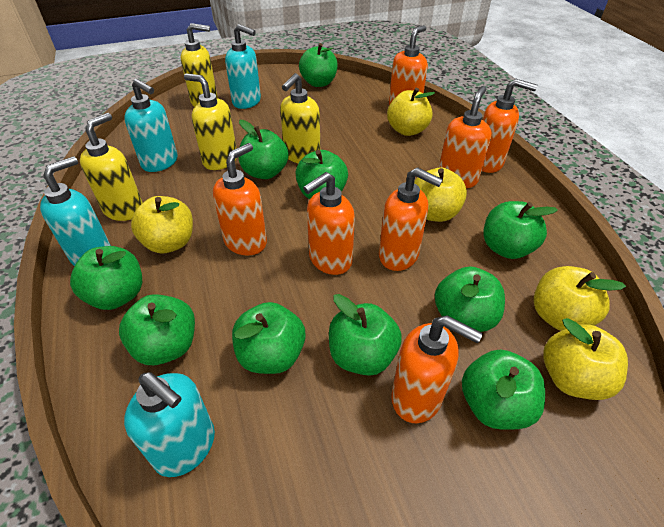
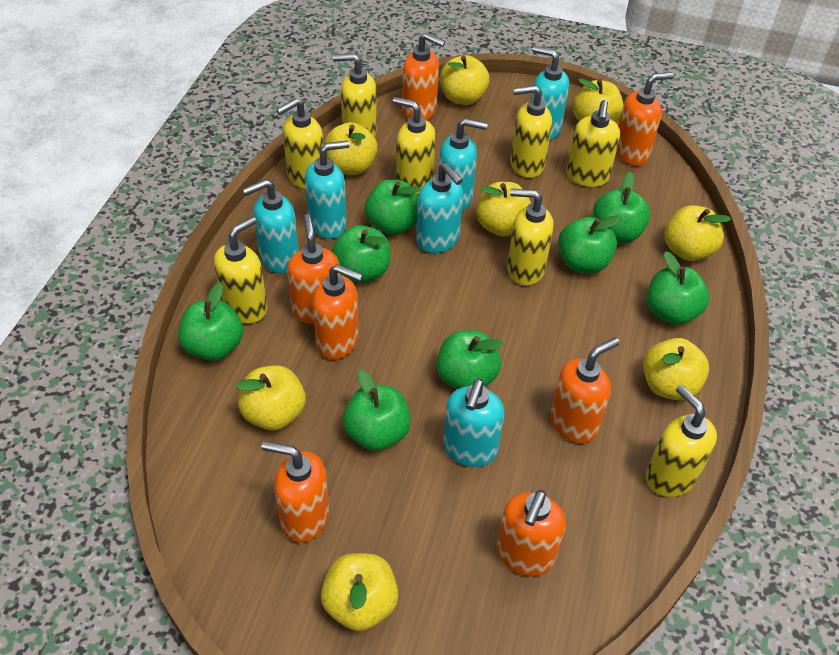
green apple: 10 -> 8
turquoise soap dispenser: 4 -> 6
yellow apple: 5 -> 8
yellow soap dispenser: 4 -> 8

